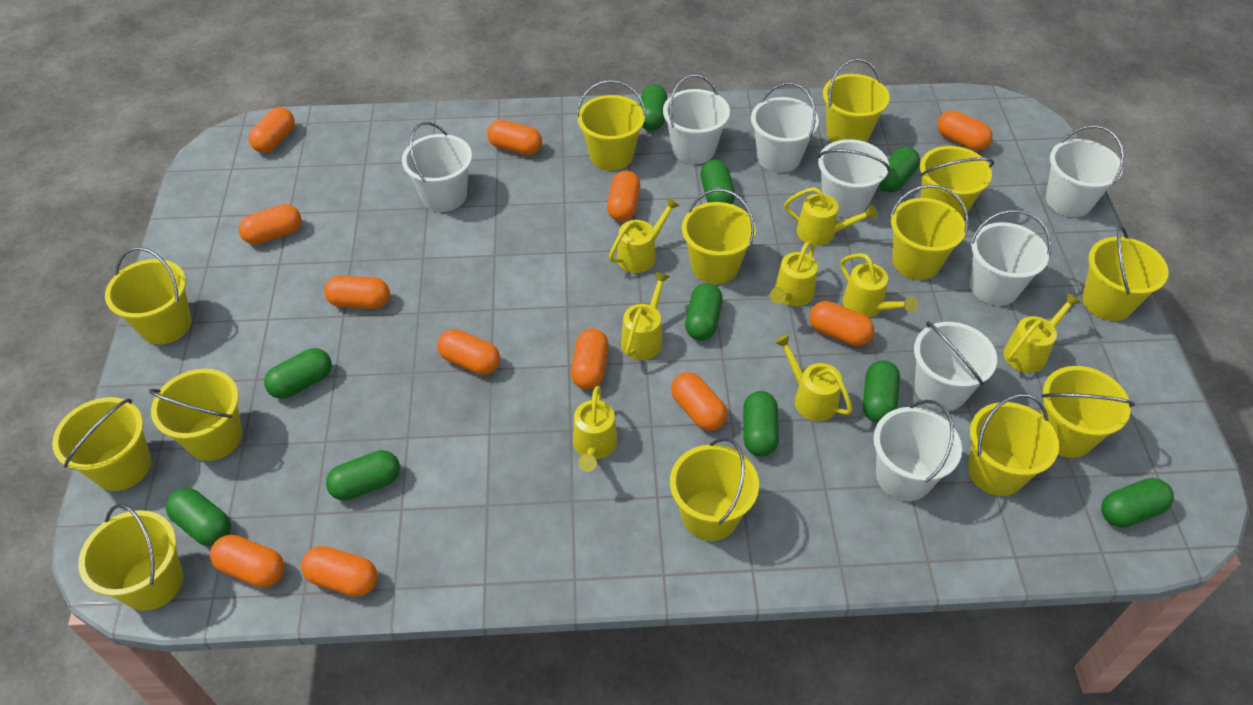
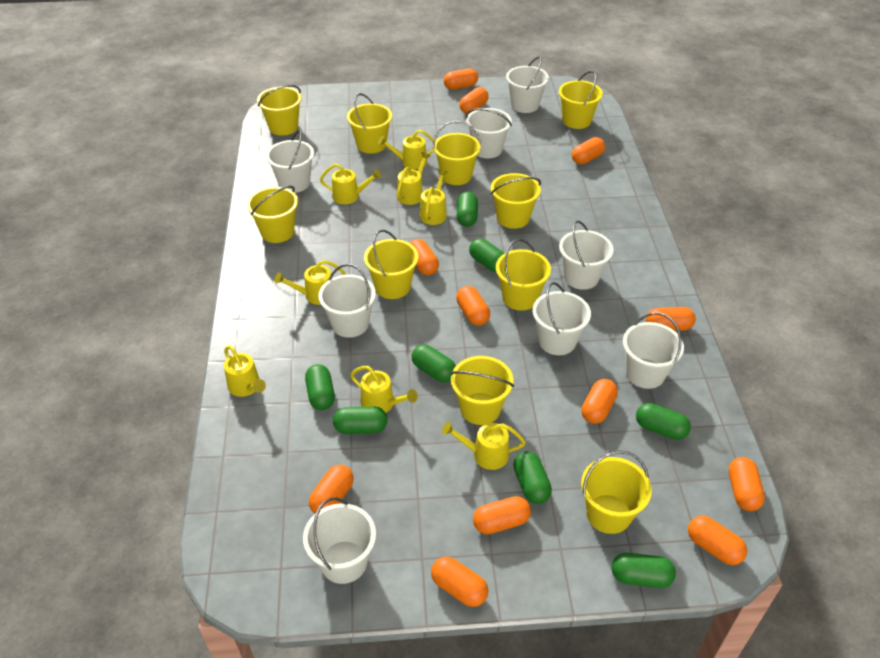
green capsule: 10 -> 8
yellow bucket: 13 -> 10

